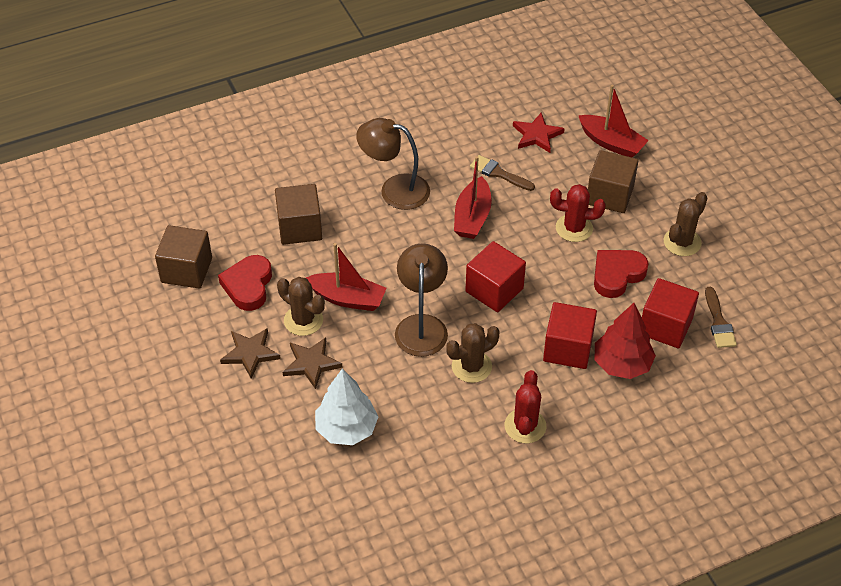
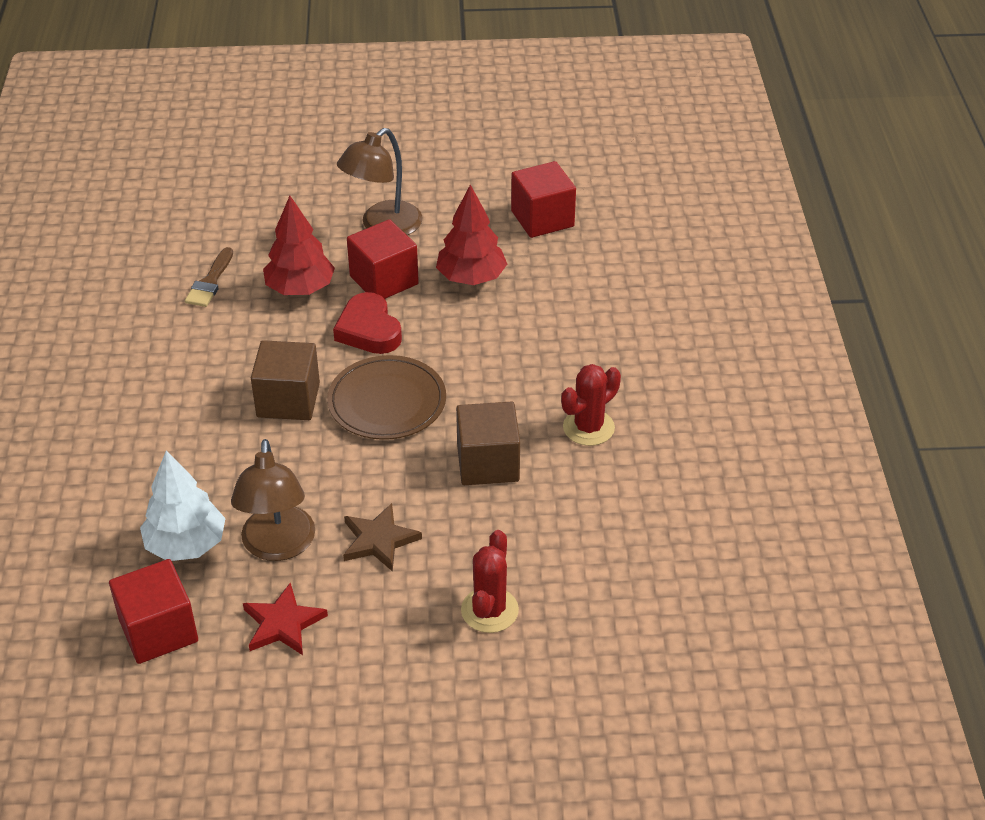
brown brush: 2 -> 1
brown cactus: 3 -> 0
brown cube: 3 -> 2
brown plate: 0 -> 1
brown star: 2 -> 1
red boat: 3 -> 0
red heart: 2 -> 1
red tree: 1 -> 2

